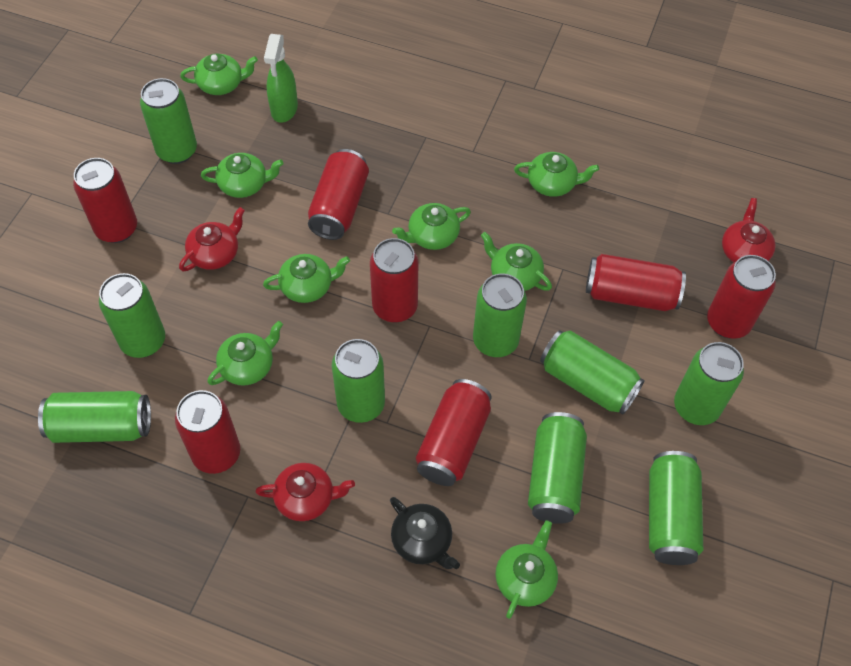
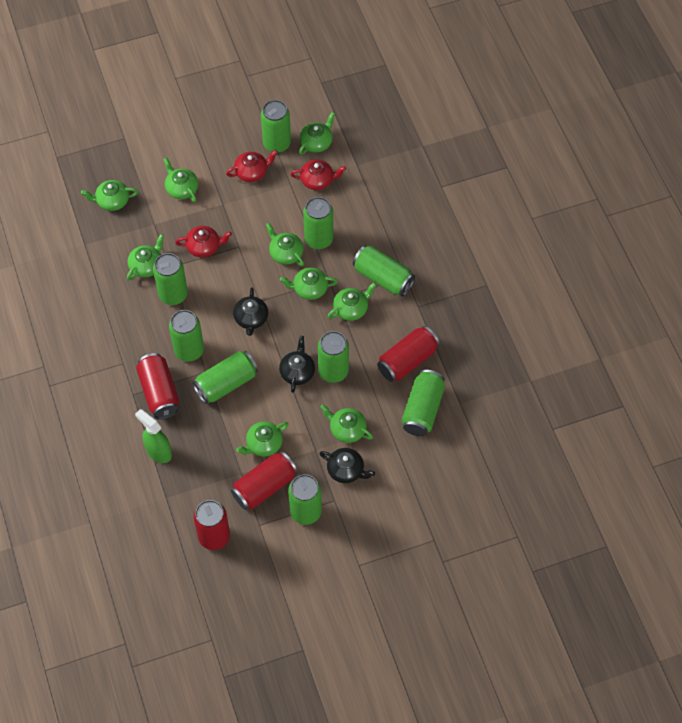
black teapot: 1 -> 3
green teapot: 8 -> 9
red can: 7 -> 4

